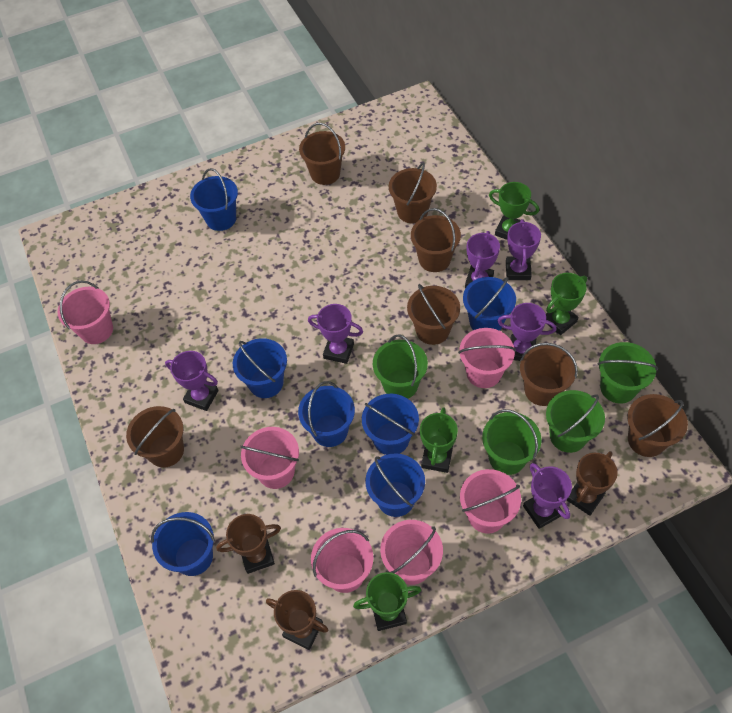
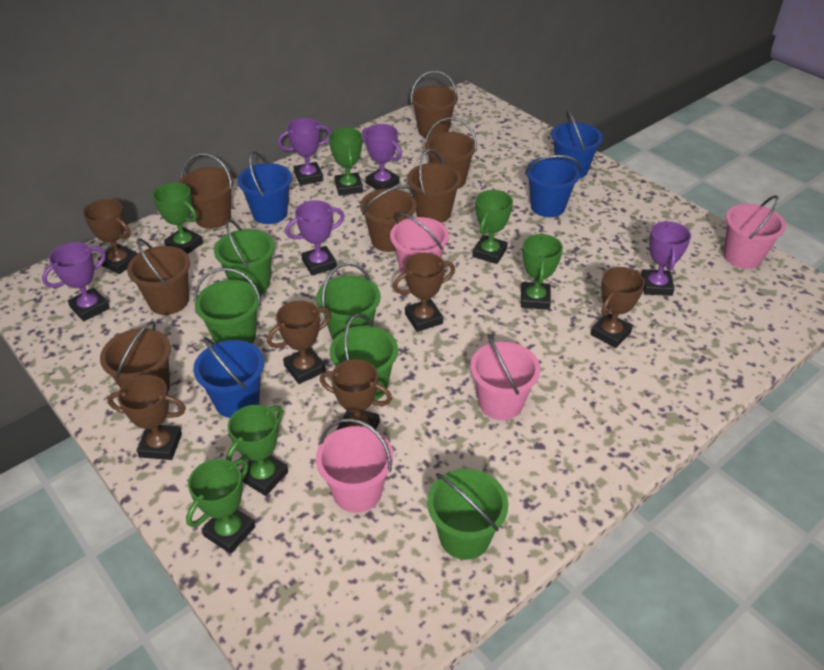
blue bucket: 7 -> 4
brown trophy: 3 -> 6
green bucket: 4 -> 5
green trophy: 4 -> 6
pink bucket: 6 -> 4
purple trophy: 6 -> 5

